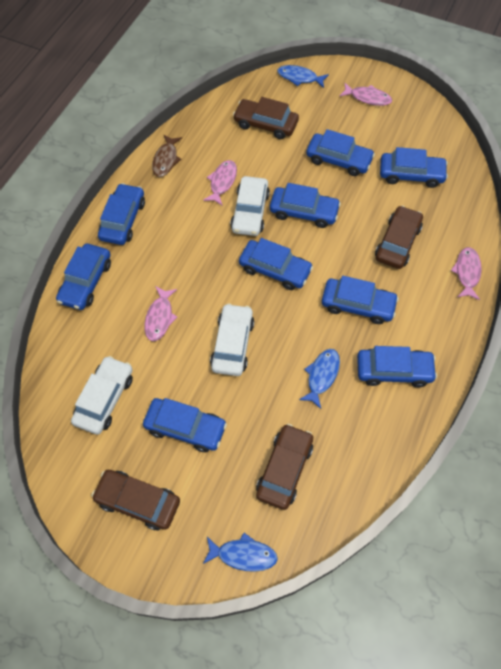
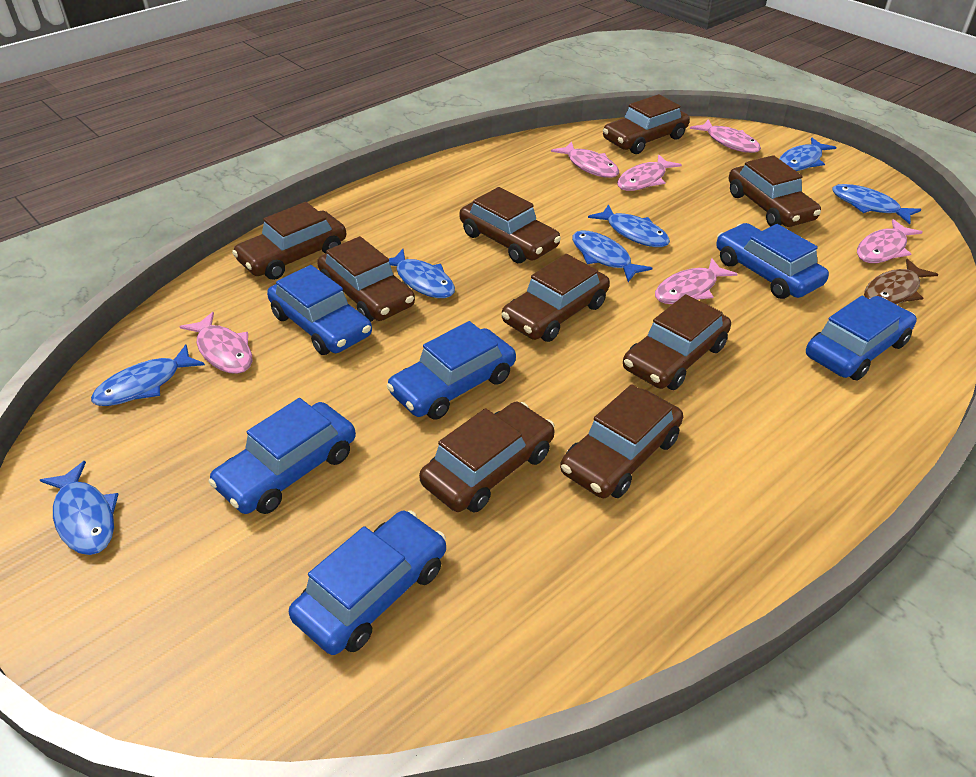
blue car: 9 -> 6
blue fish: 3 -> 7
brown car: 4 -> 9
pink fish: 4 -> 6
white car: 3 -> 0

